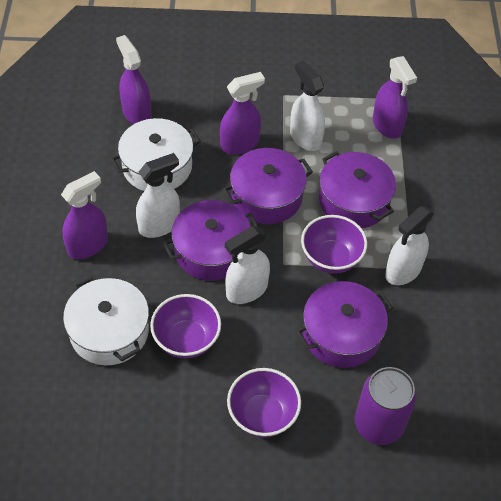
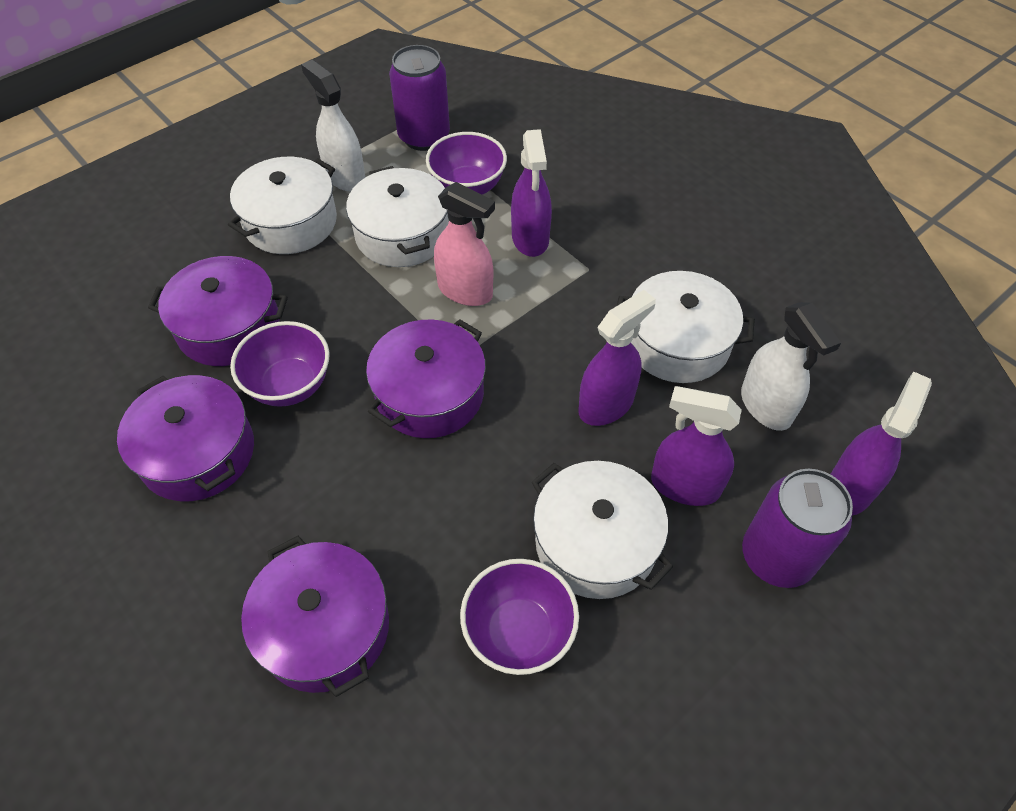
pink spray bottle: 0 -> 1
purple can: 1 -> 2
white pot: 2 -> 4
white spray bottle: 4 -> 2

